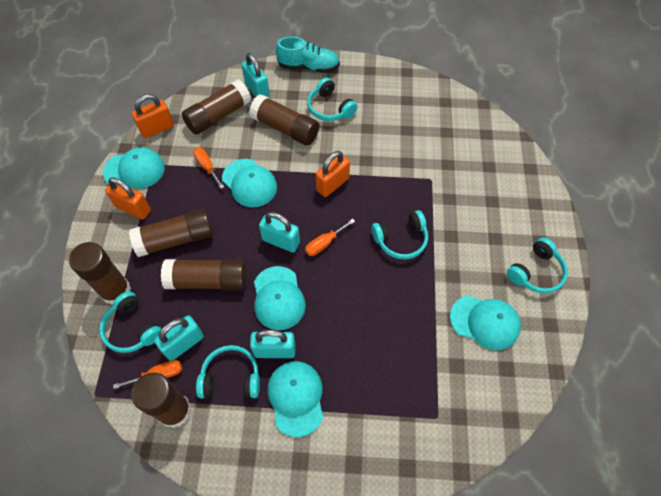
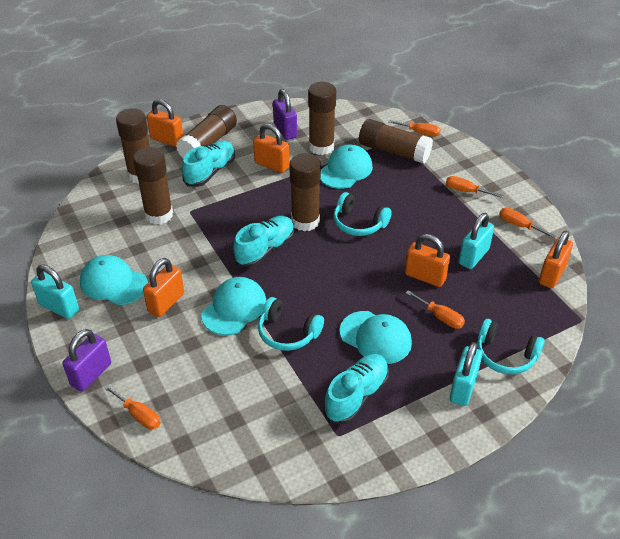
orange padlock: 3 -> 5
orange screwdriver: 3 -> 5
purple padlock: 0 -> 2
turquoise cap: 5 -> 4
turquoise headphones: 5 -> 3
turquoise padlock: 4 -> 3
turquoise shoe: 1 -> 3

